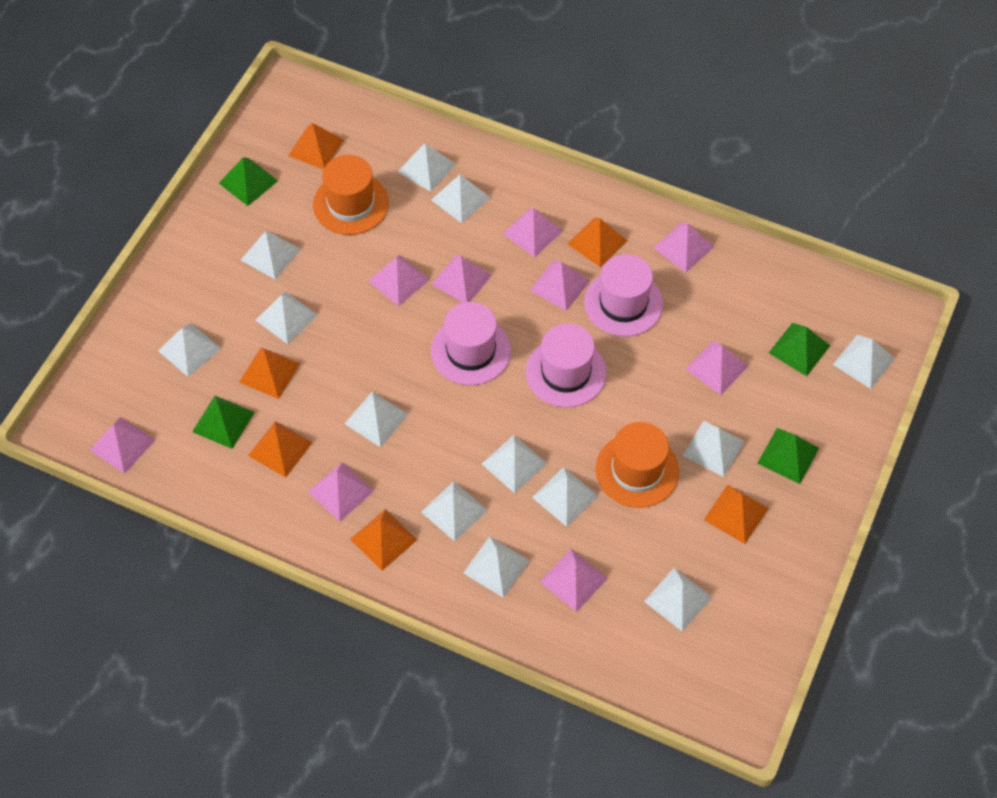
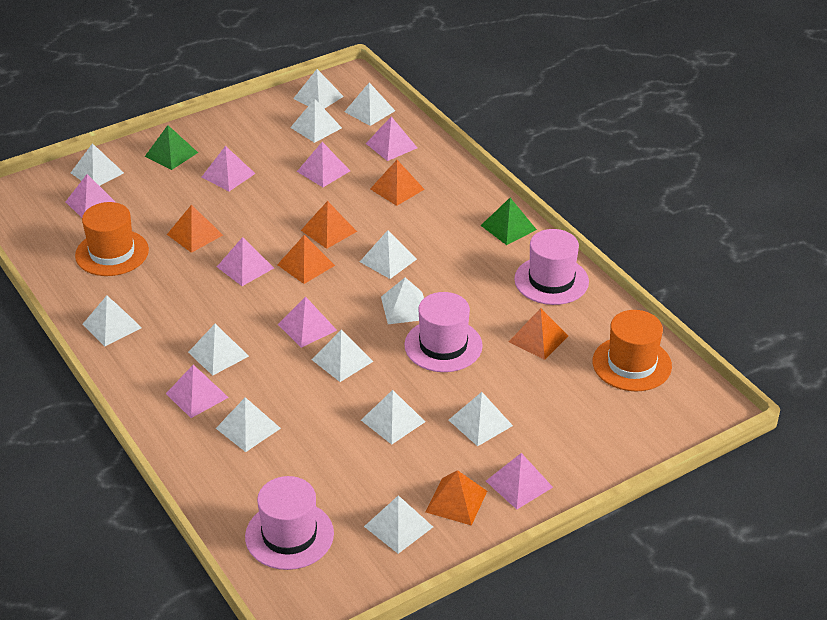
green pyramid: 4 -> 2
pink pyramid: 9 -> 8

